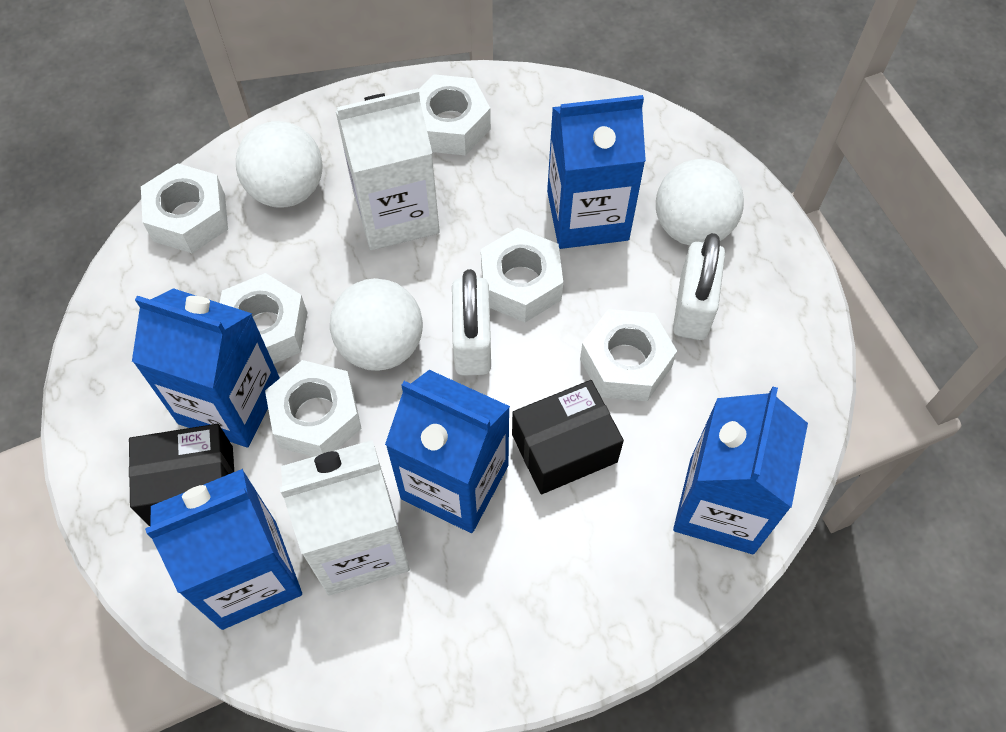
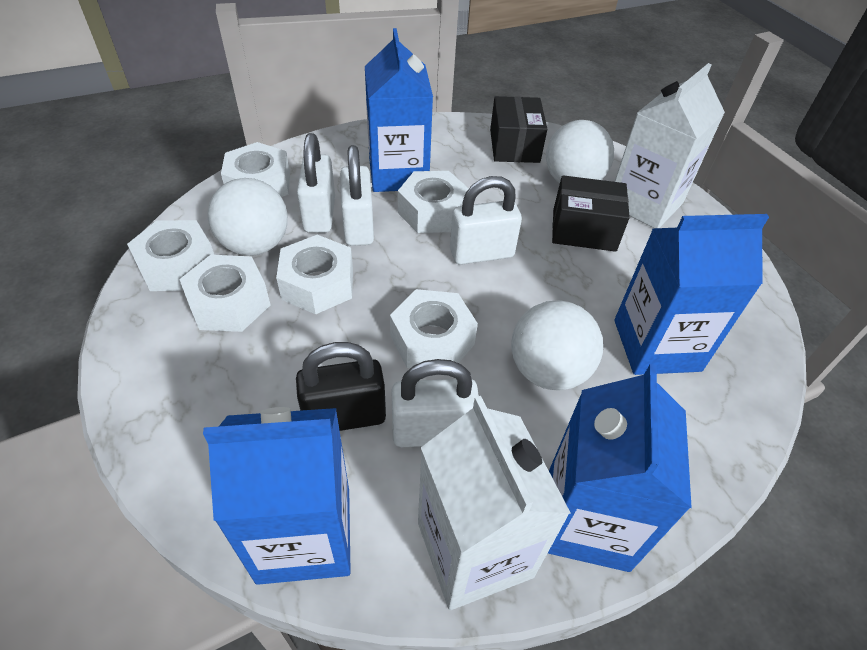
black padlock: 0 -> 1
blue carton: 5 -> 4
white padlock: 2 -> 4

